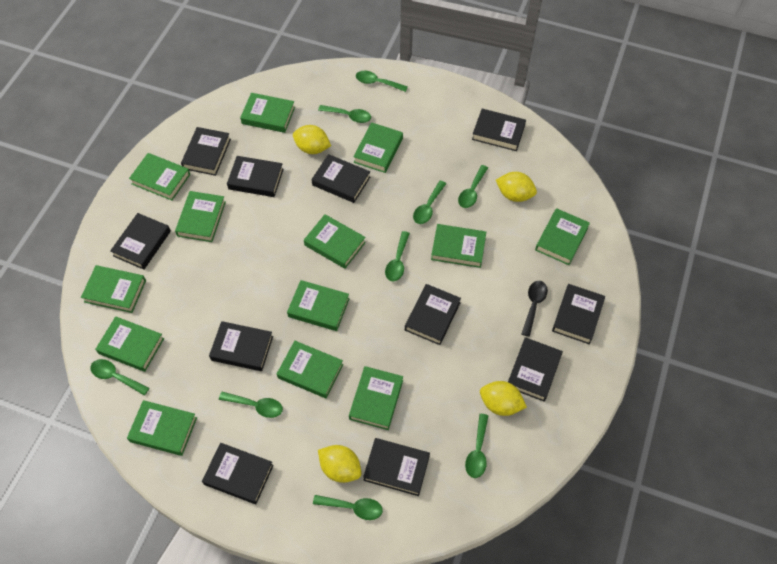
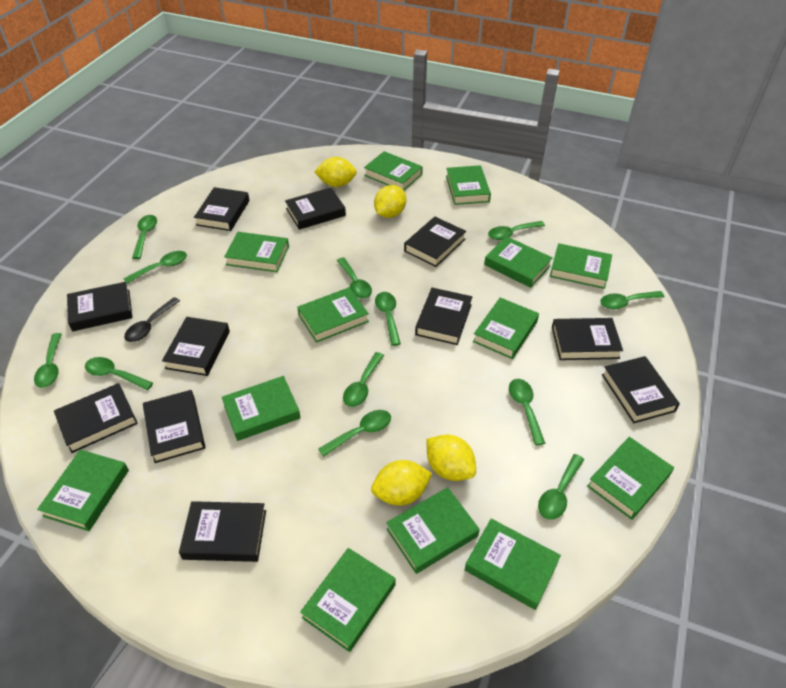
green spoon: 9 -> 12

